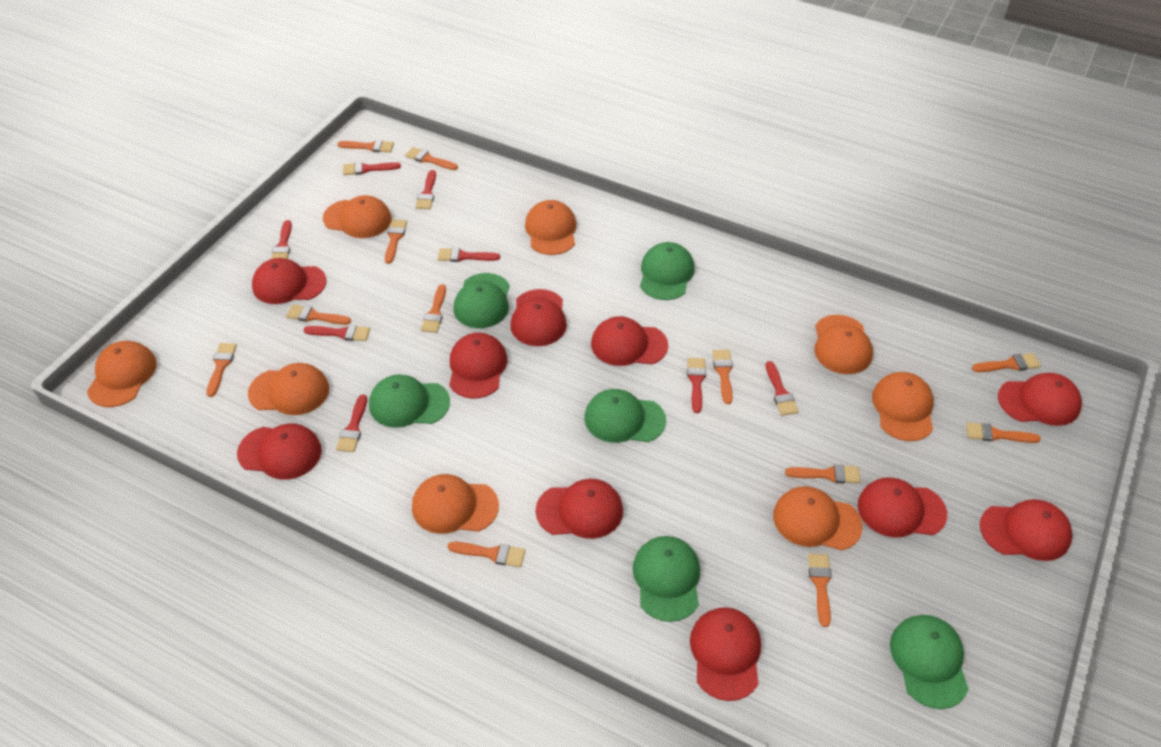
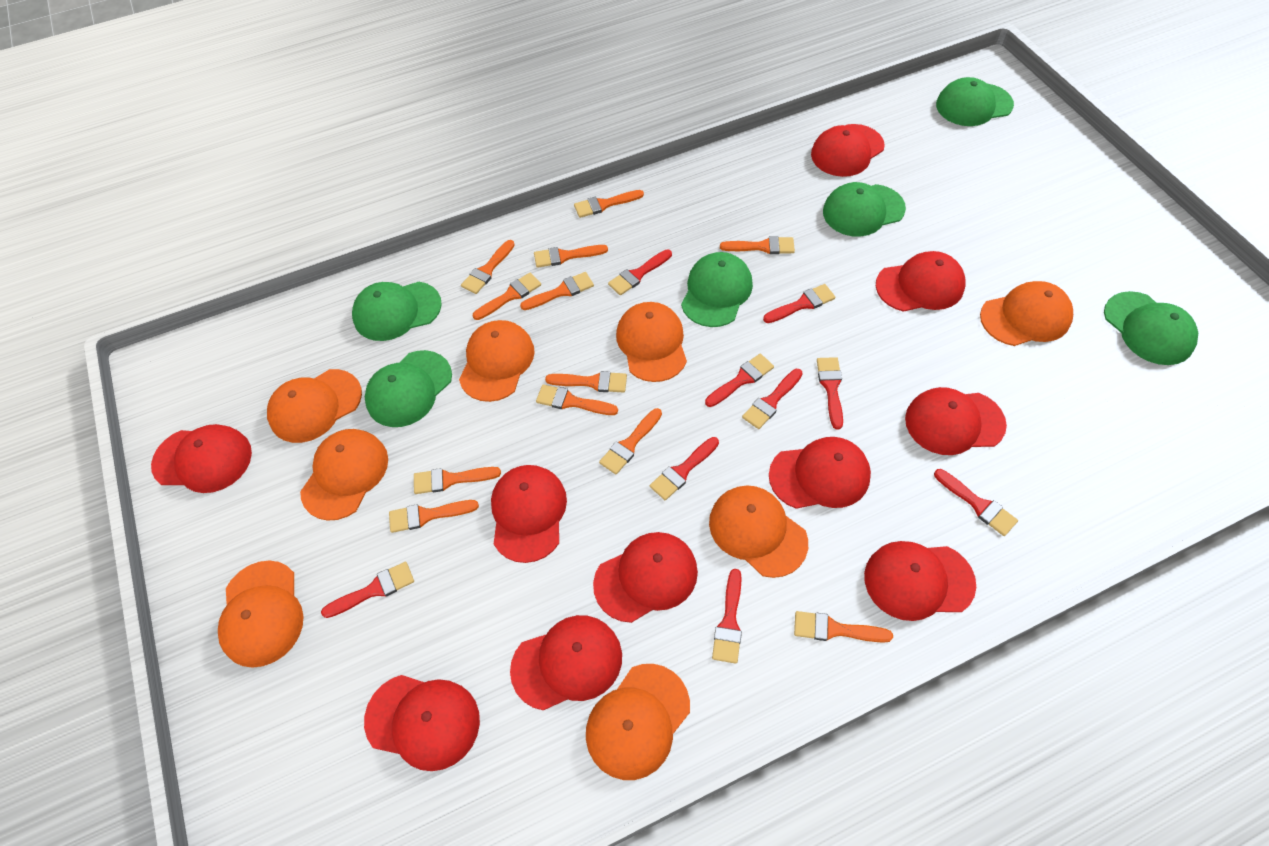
red brush: 8 -> 9

